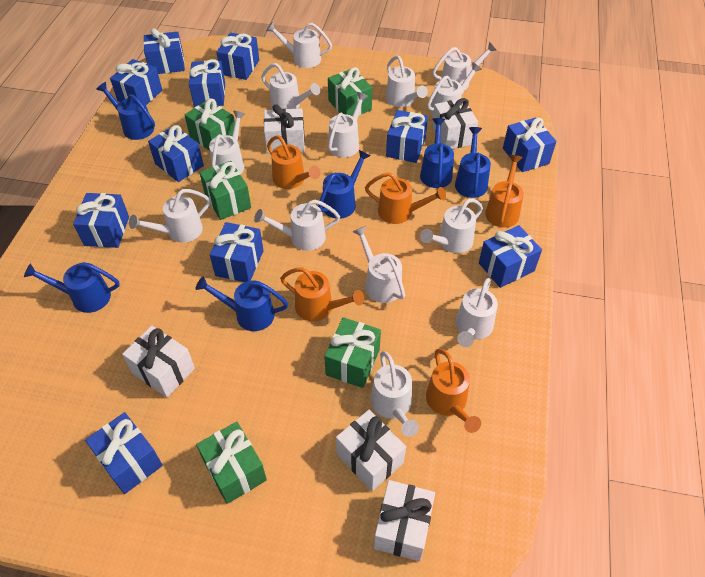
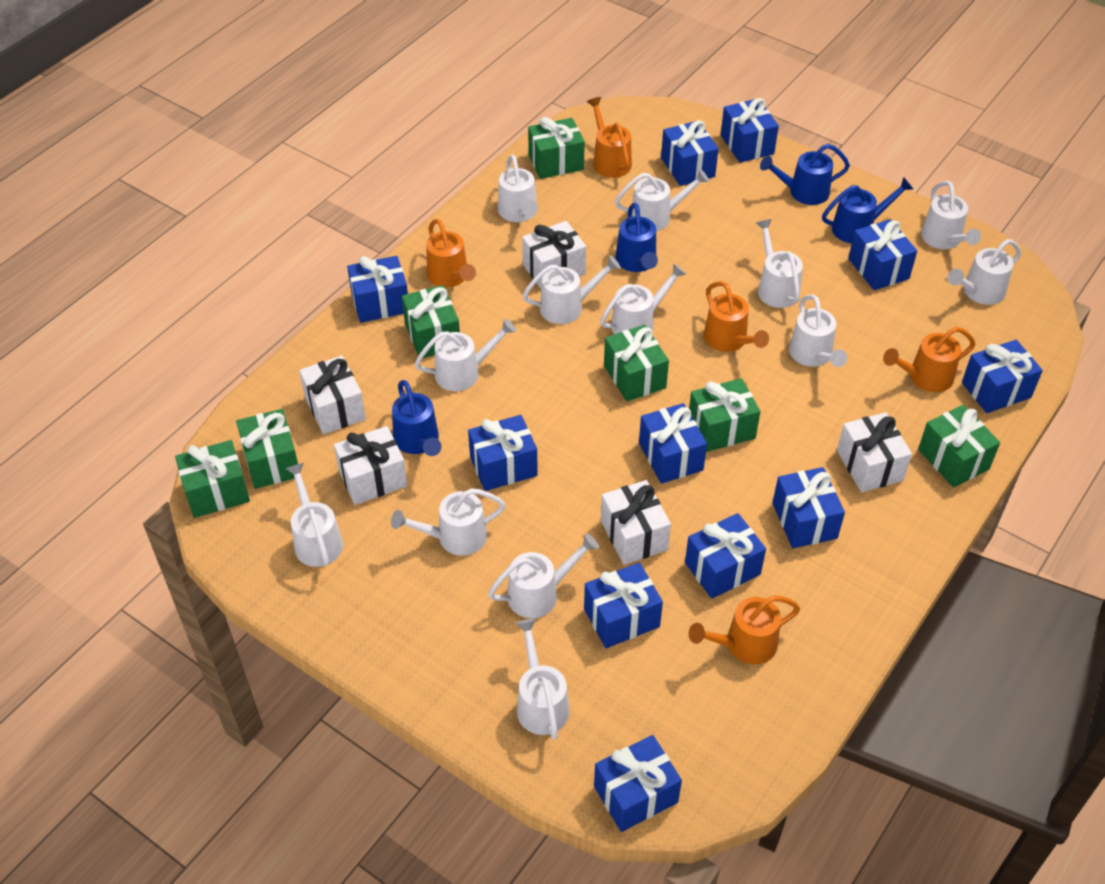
blue watering can: 6 -> 4
green gift: 5 -> 7

